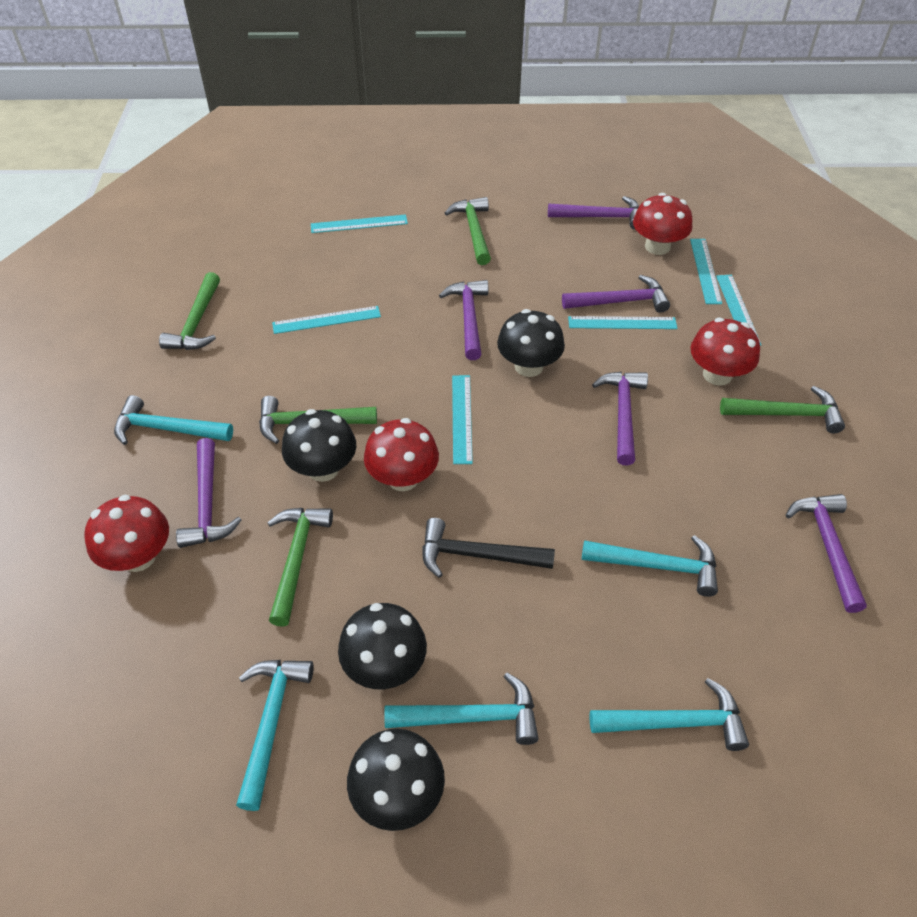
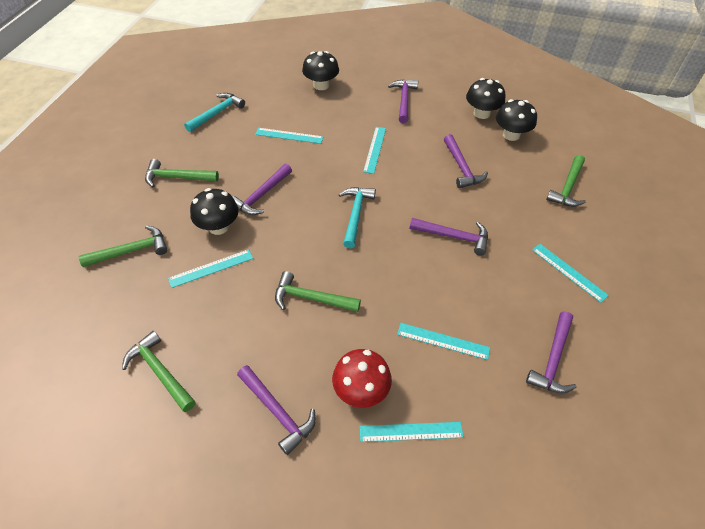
black hammer: 1 -> 0
red mushroom: 4 -> 1
turquoise hammer: 5 -> 2

